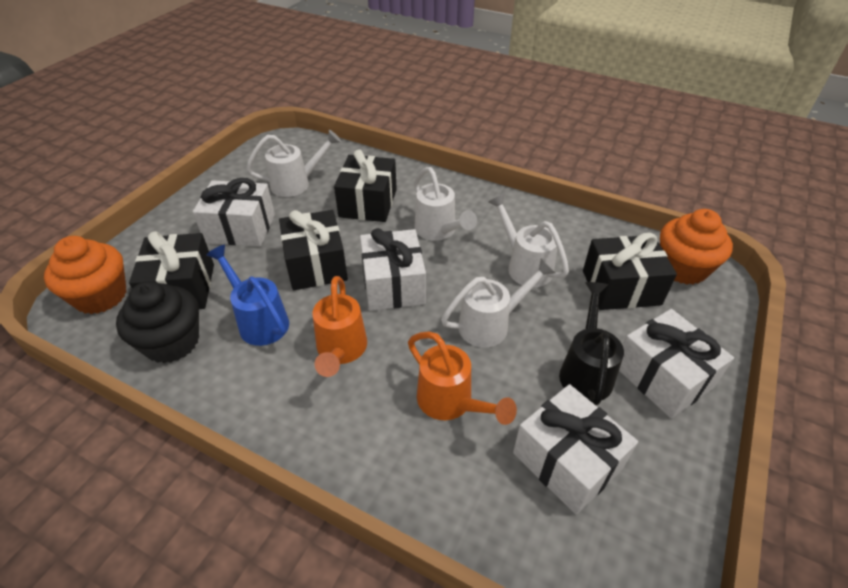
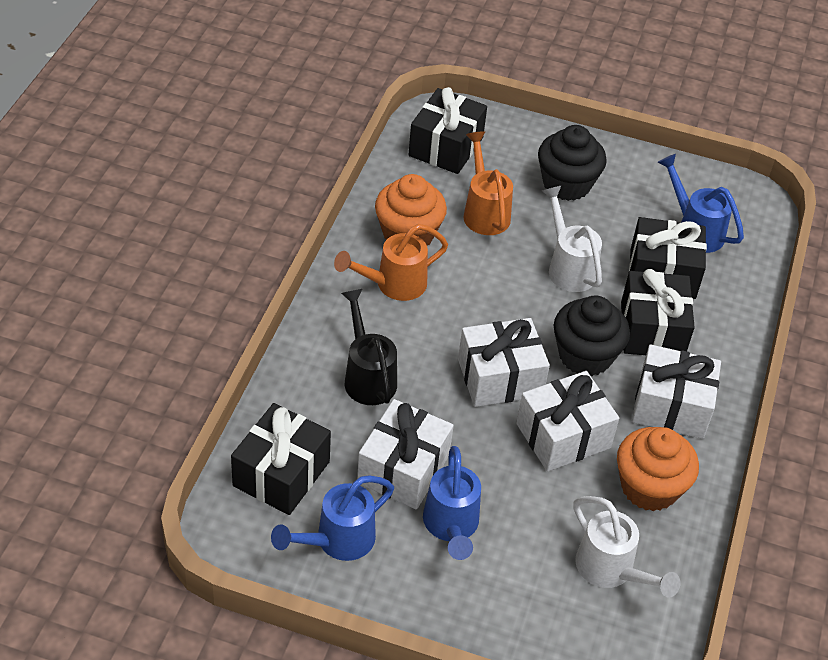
black cupcake: 1 -> 2
blue watering can: 1 -> 3
white watering can: 4 -> 2

